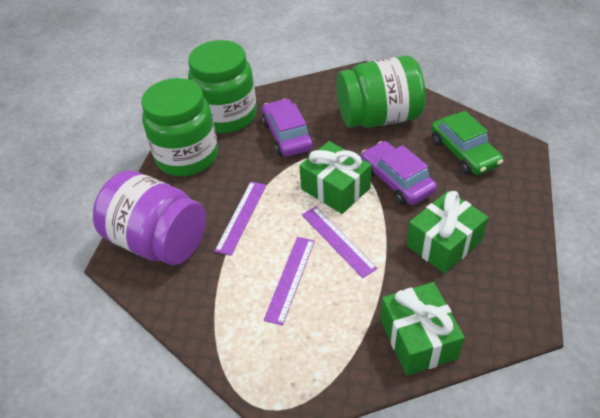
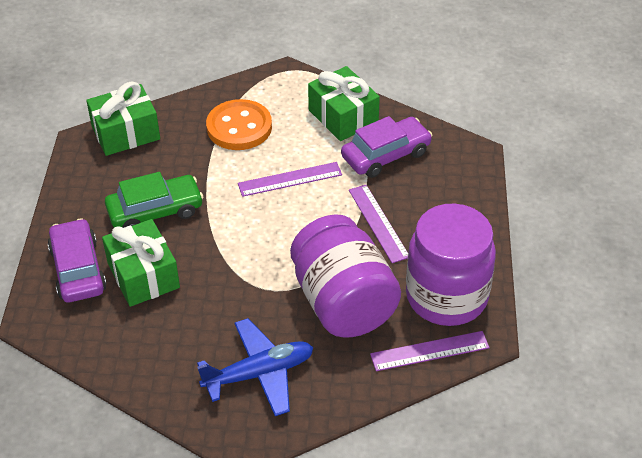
blue plane: 0 -> 1
green jar: 3 -> 0
orange button: 0 -> 1
purple jar: 1 -> 2

